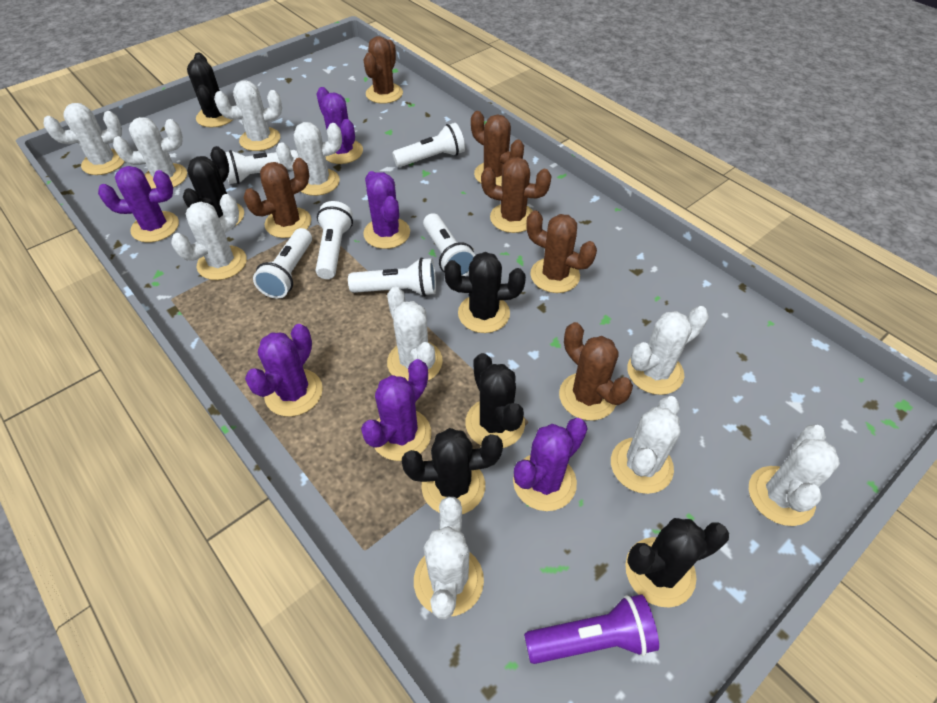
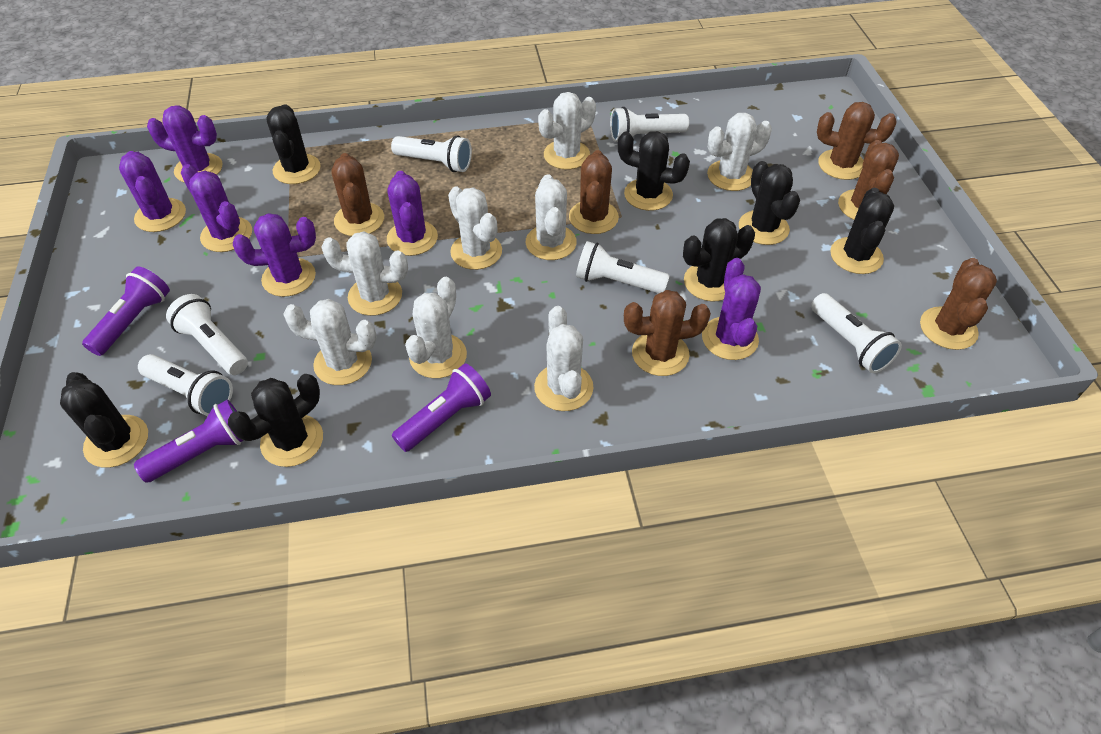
black cactus: 6 -> 7
purple flashlight: 1 -> 3
white cactus: 10 -> 8

